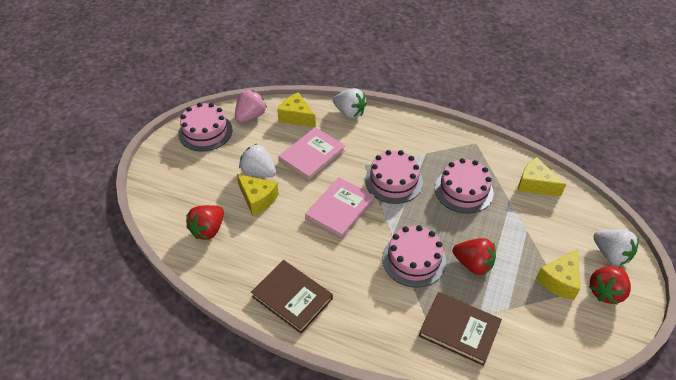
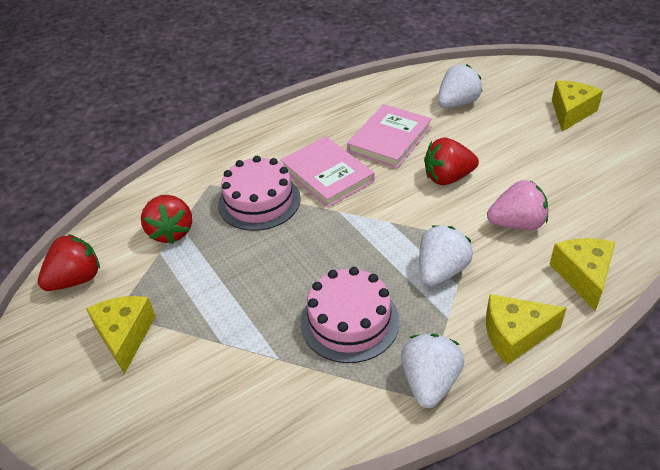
brown book: 2 -> 0
pink cake: 4 -> 2

